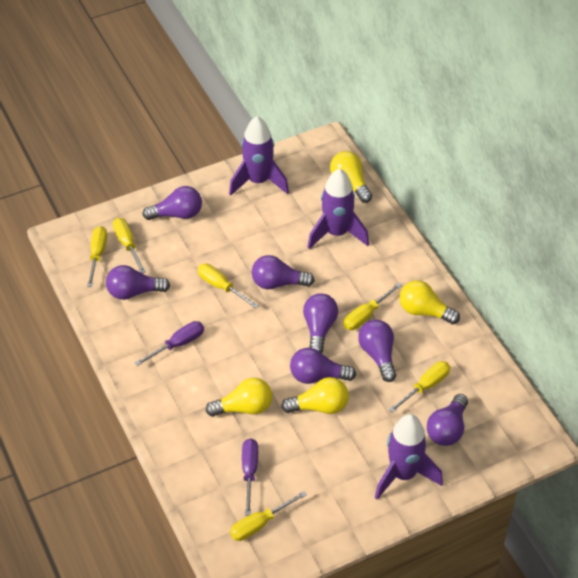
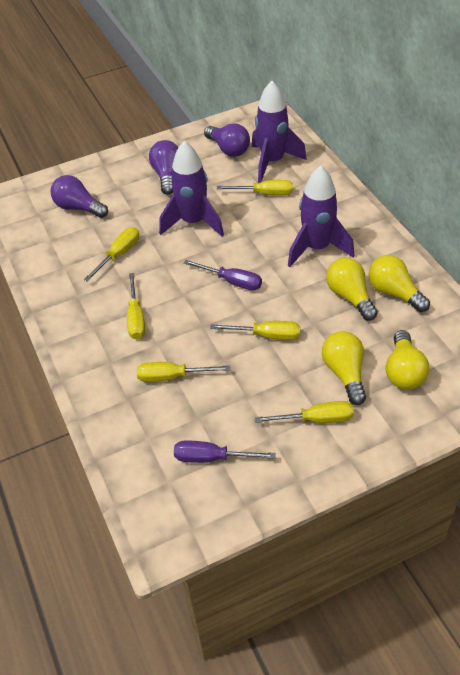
purple light bulb: 7 -> 3

